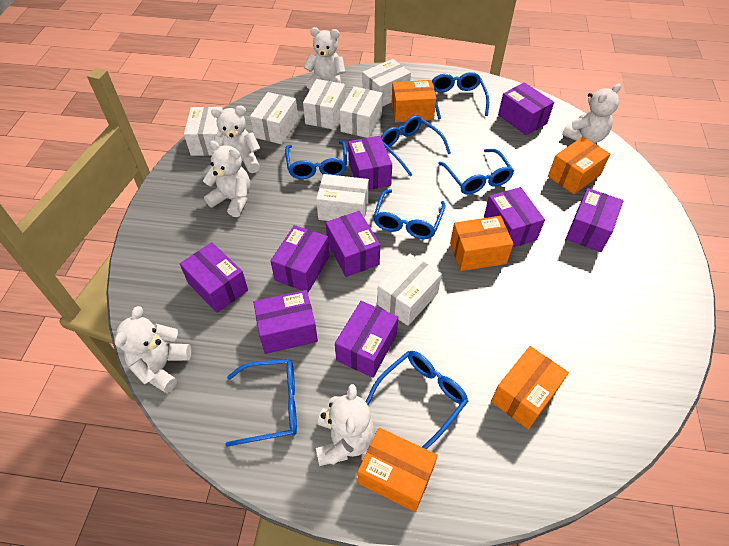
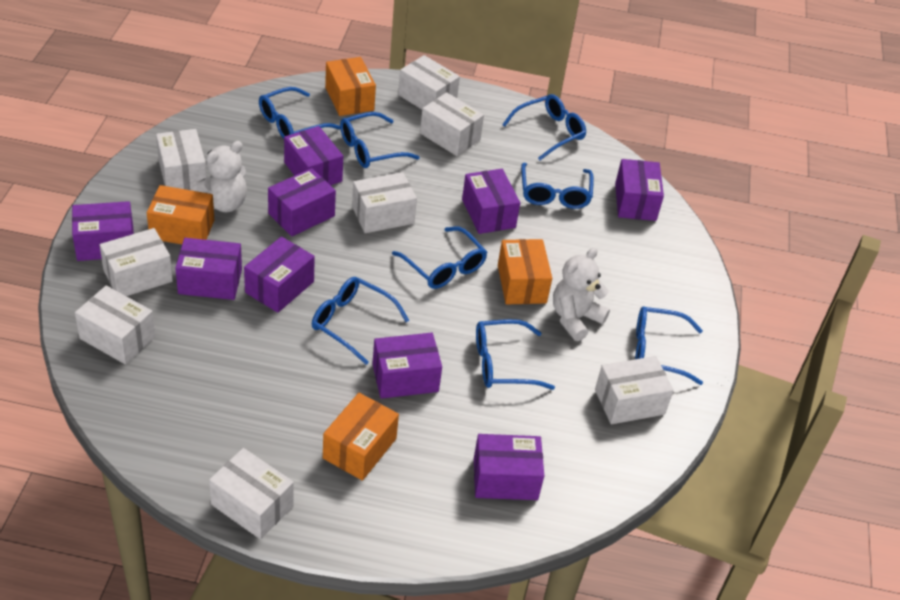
blue glasses: 7 -> 8
orange box: 5 -> 4
white box: 7 -> 8
white teddy bear: 6 -> 2

